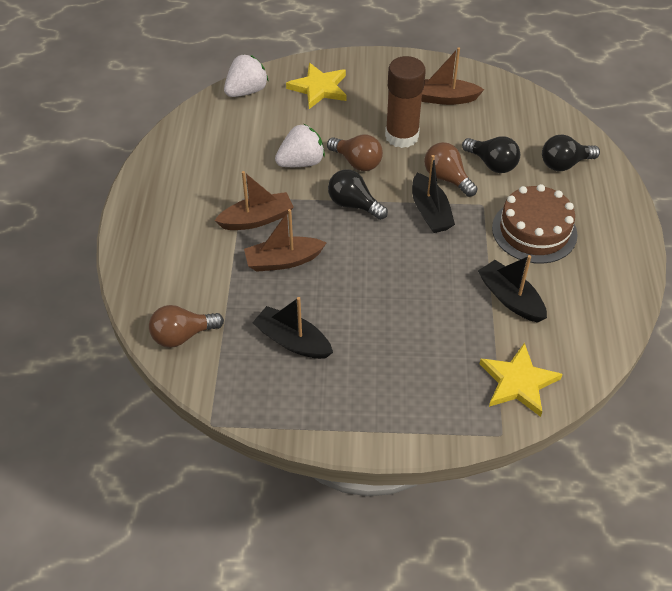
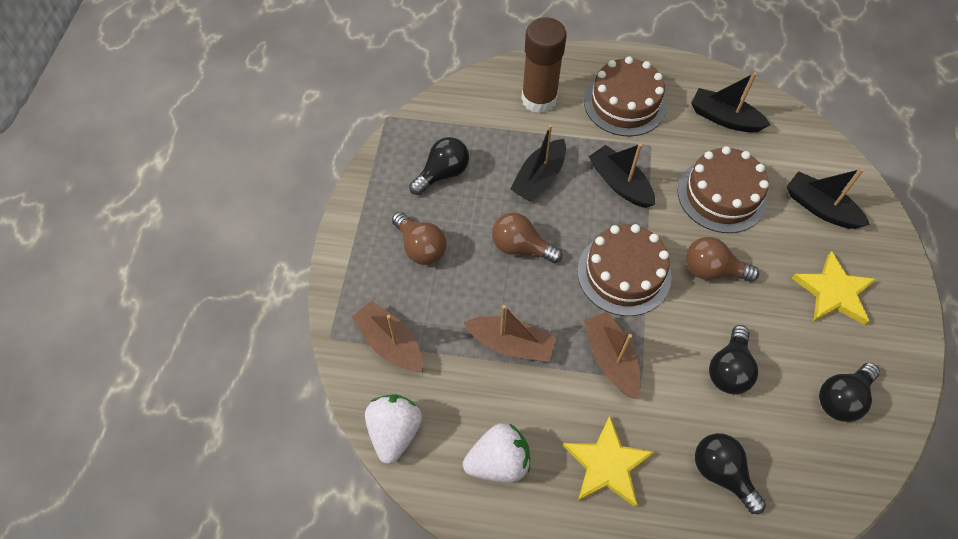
black boat: 3 -> 4
black light bulb: 3 -> 4
brown cake: 1 -> 3

